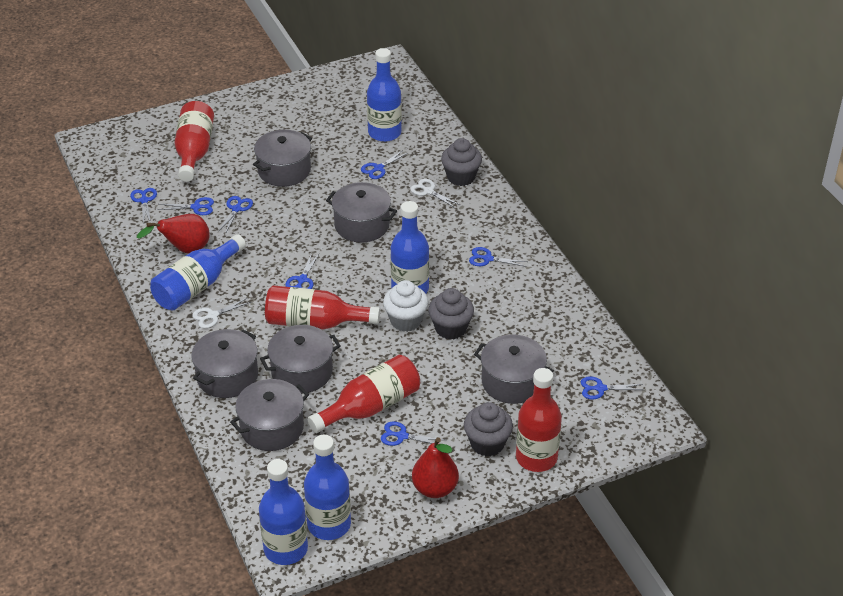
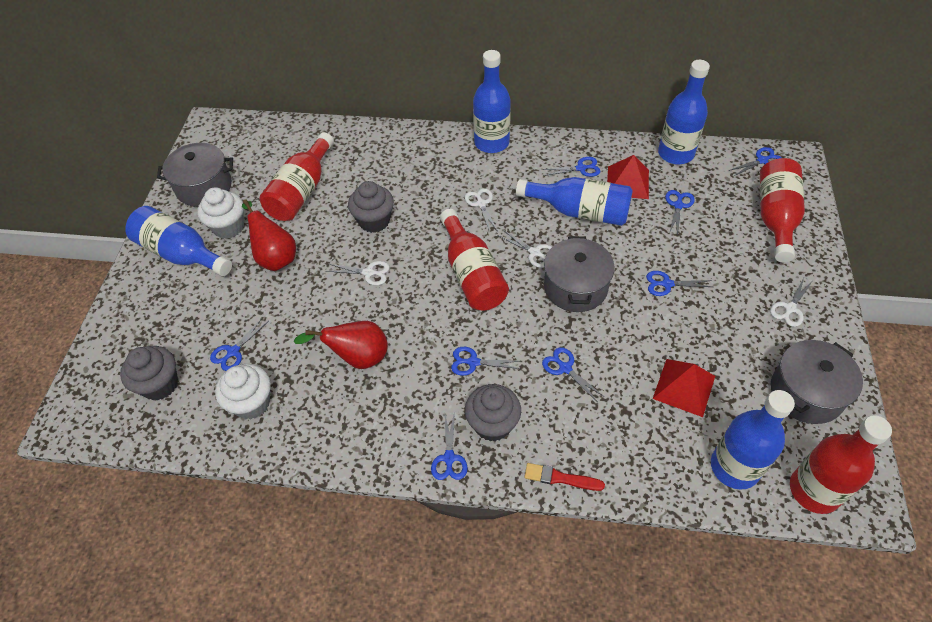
grey pot: 6 -> 3
red brush: 0 -> 1
red pyramid: 0 -> 2
white cupcake: 1 -> 2
white scissors: 2 -> 4

